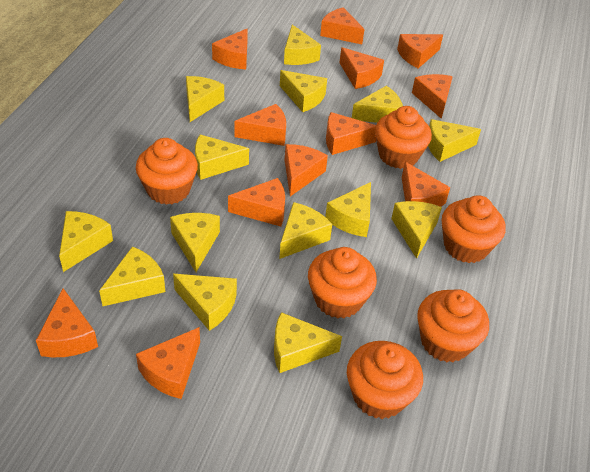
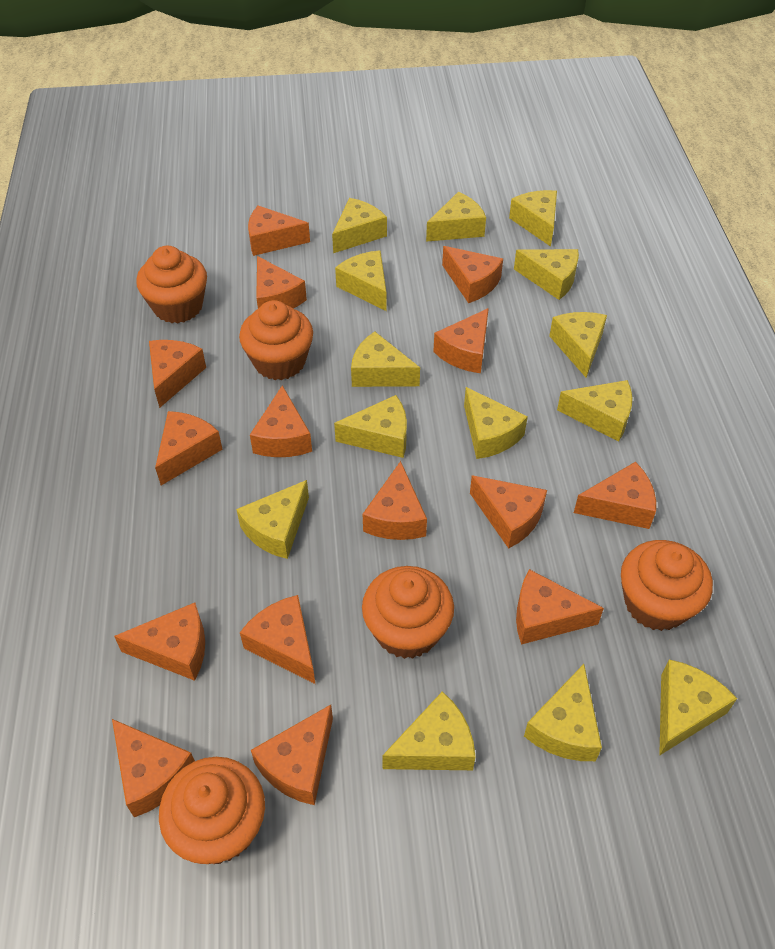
orange cheese: 12 -> 15
orange cupcake: 6 -> 5

